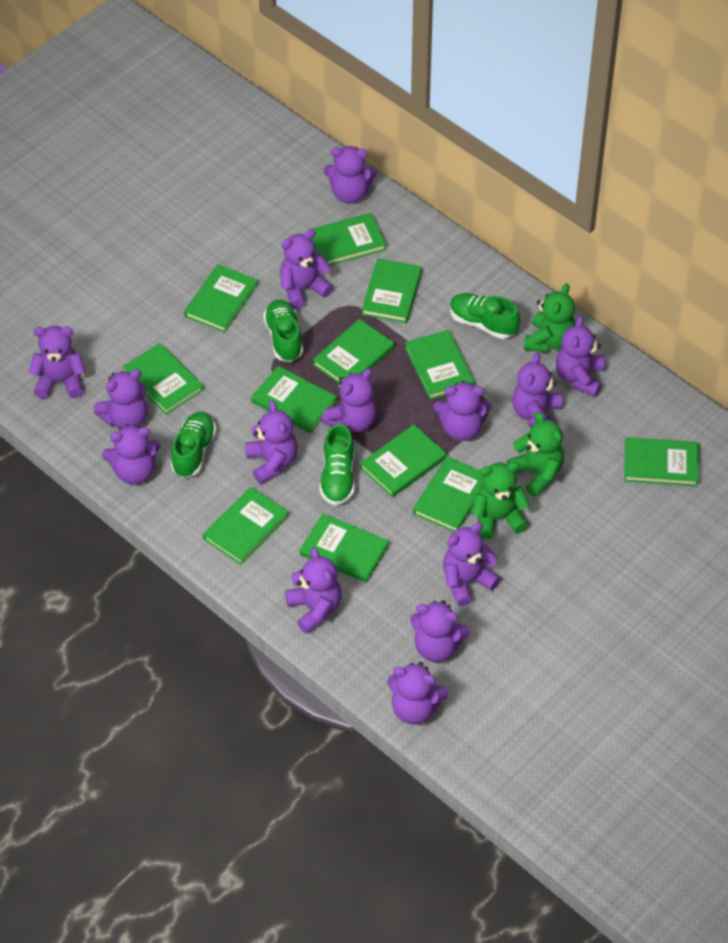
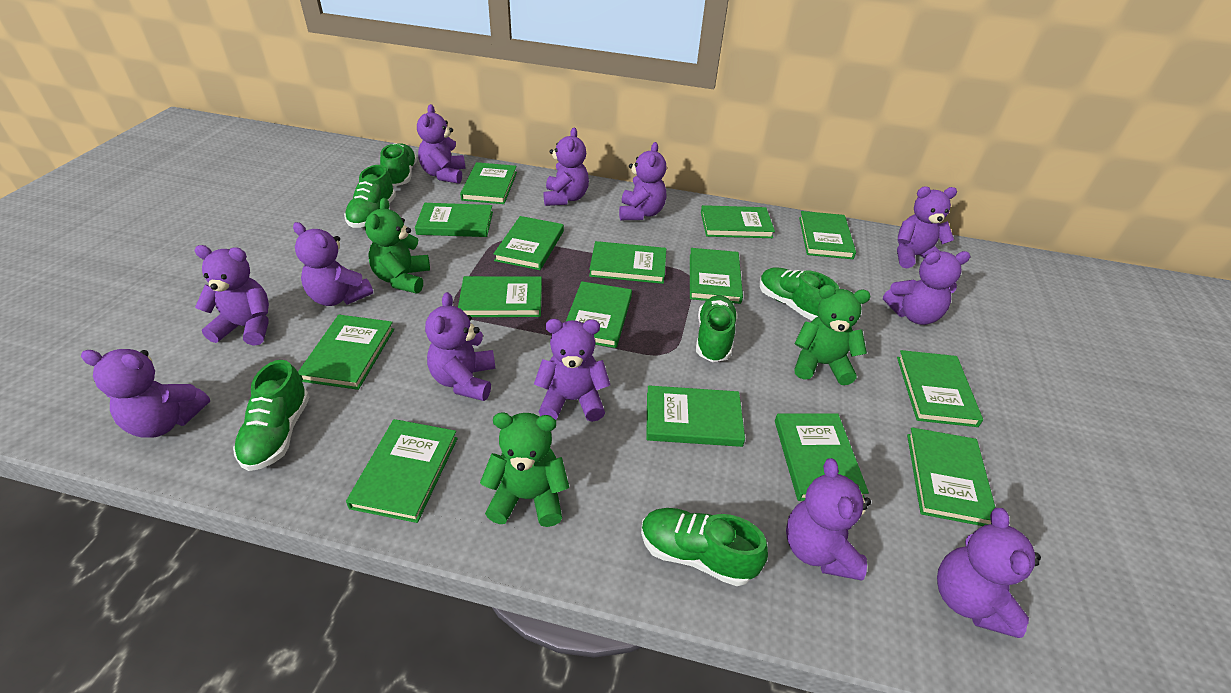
green book: 12 -> 15
green shoe: 4 -> 6
purple teddy bear: 14 -> 12

